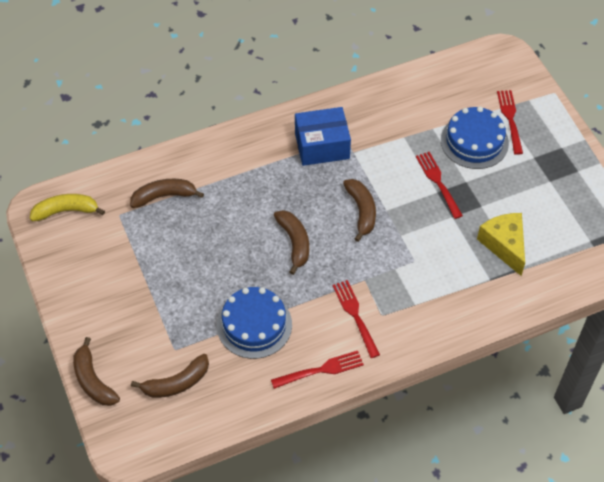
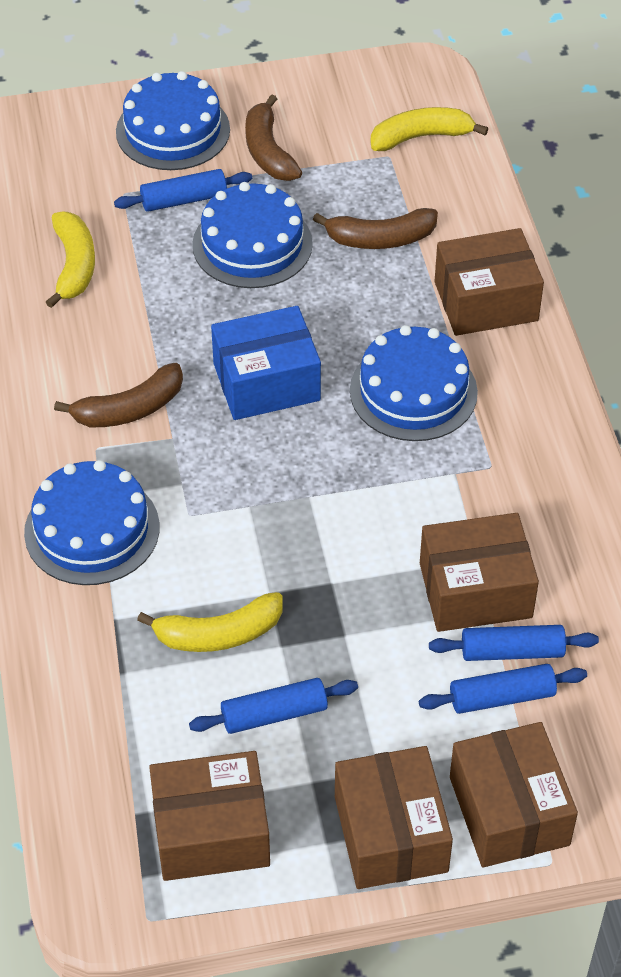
blue cake: 2 -> 4
blue rolling pin: 0 -> 4
brown banana: 5 -> 3
brown box: 0 -> 5
red fork: 4 -> 0
yellow banana: 1 -> 3
yellow cheese: 1 -> 0

